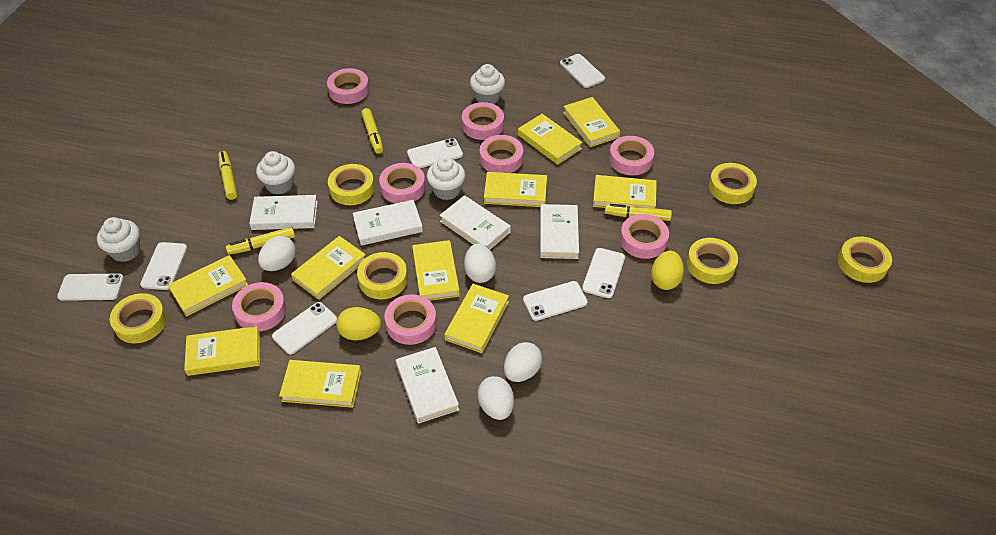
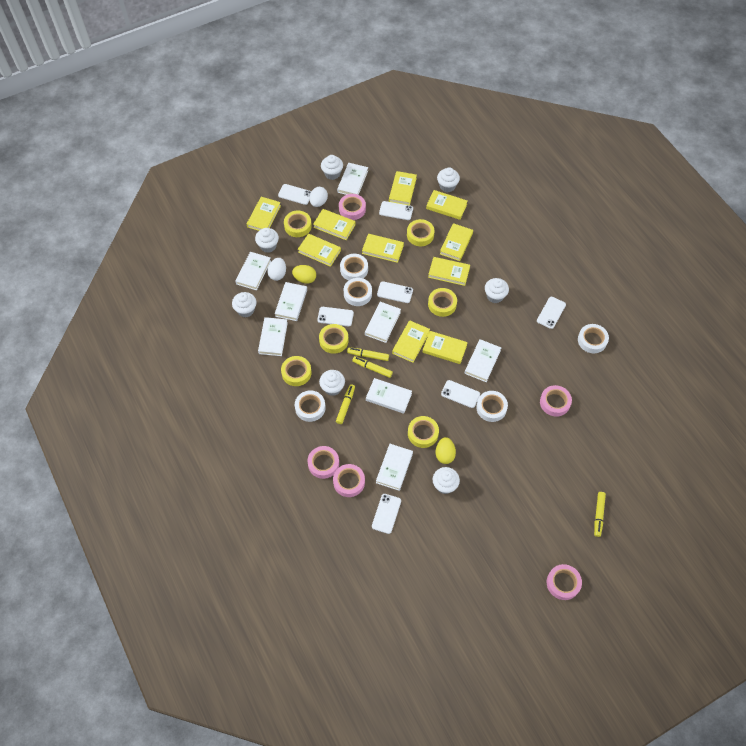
pink tape: 8 -> 5
white book: 5 -> 8
white cupcake: 4 -> 7
white egg: 4 -> 2
white tape: 0 -> 5

